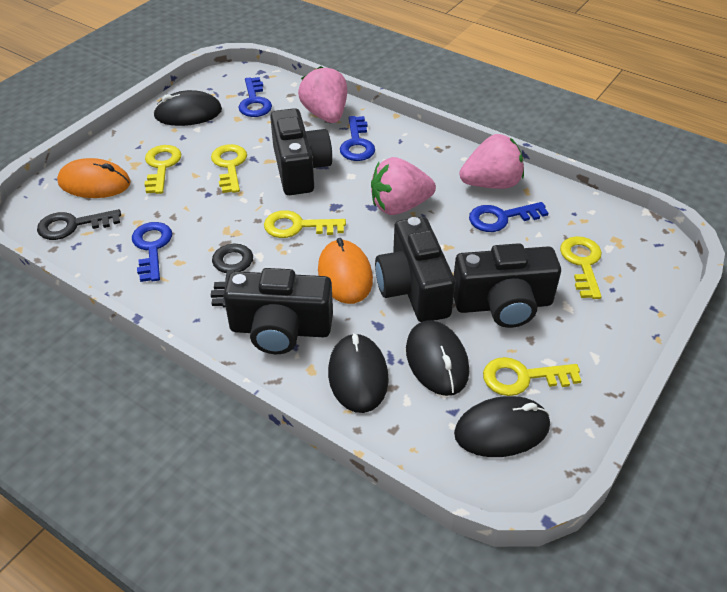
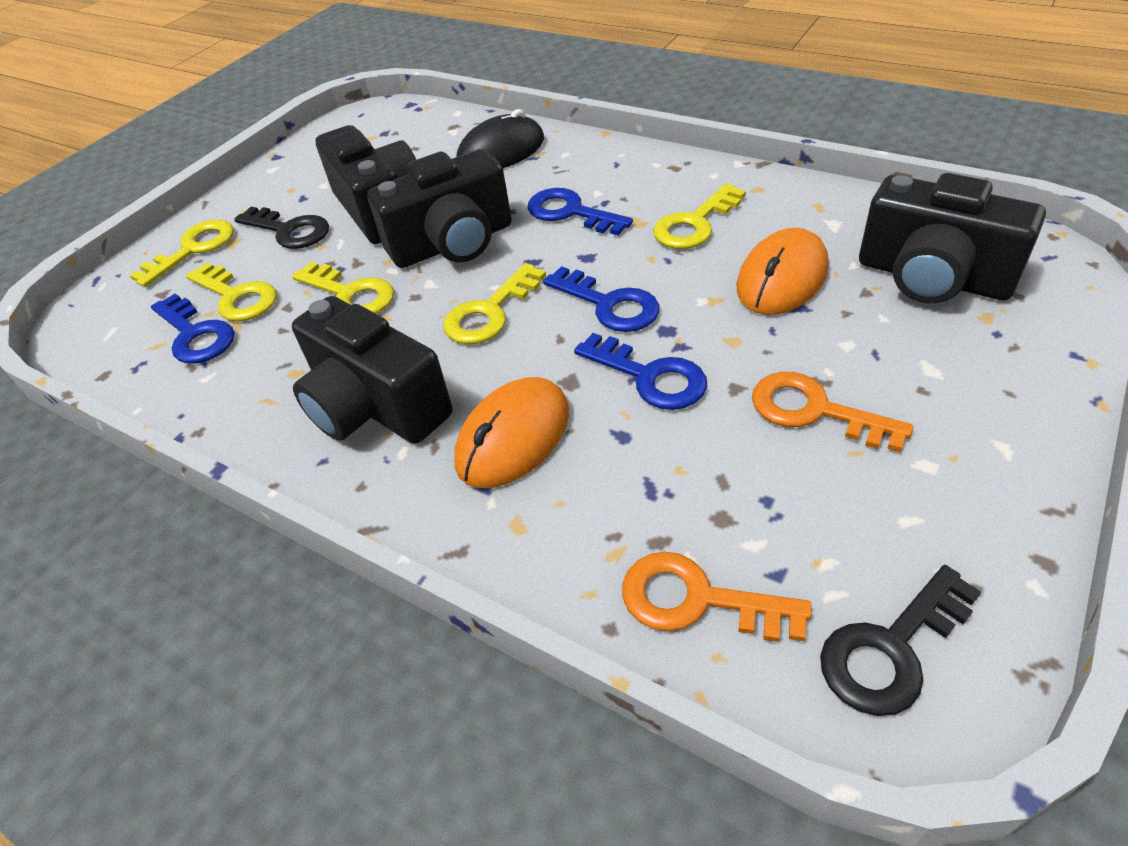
black mouse: 4 -> 1
orange key: 0 -> 2
pink strawberry: 3 -> 0

